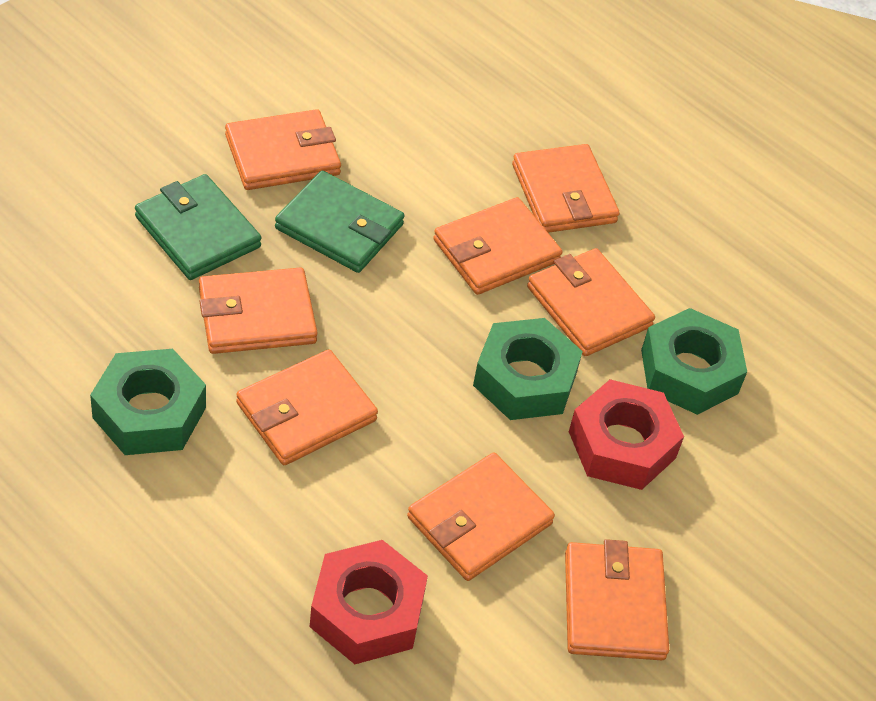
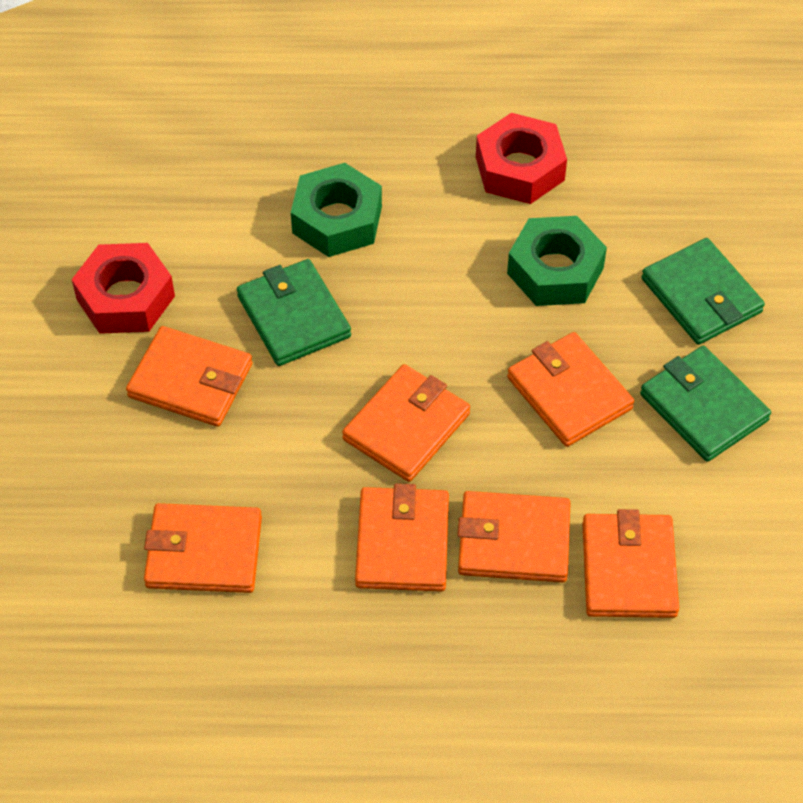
green nut: 3 -> 2
green wallet: 2 -> 3
orange wallet: 8 -> 7

